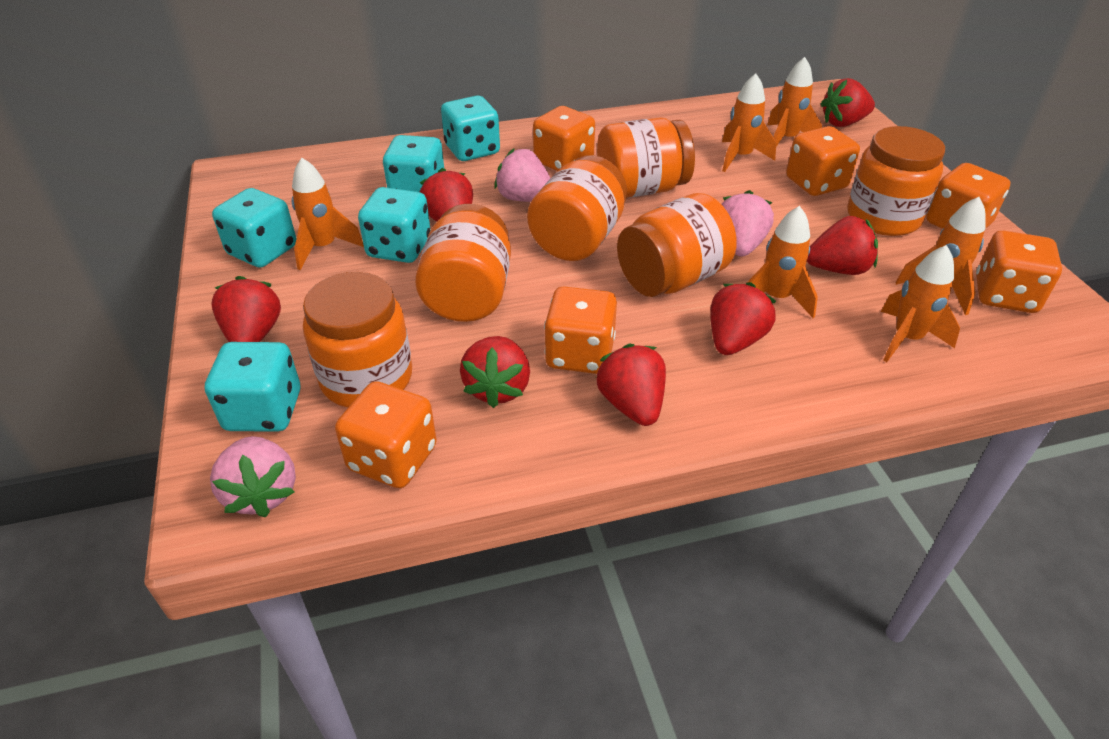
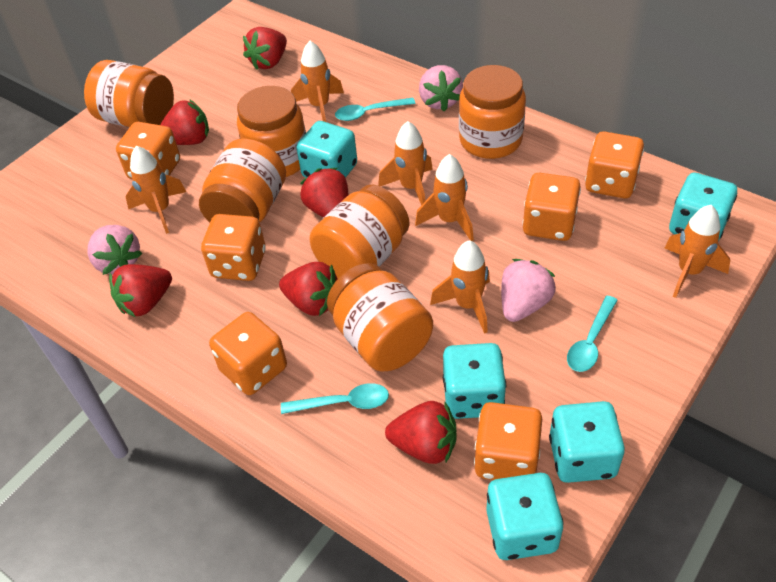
red strawberry: 7 -> 6
turquoise spoon: 0 -> 3

